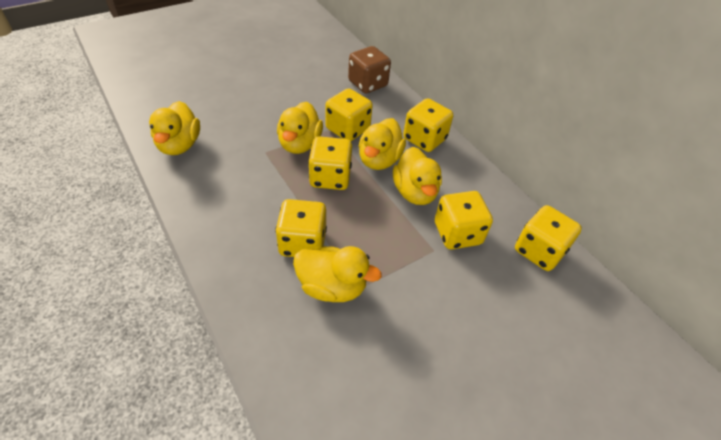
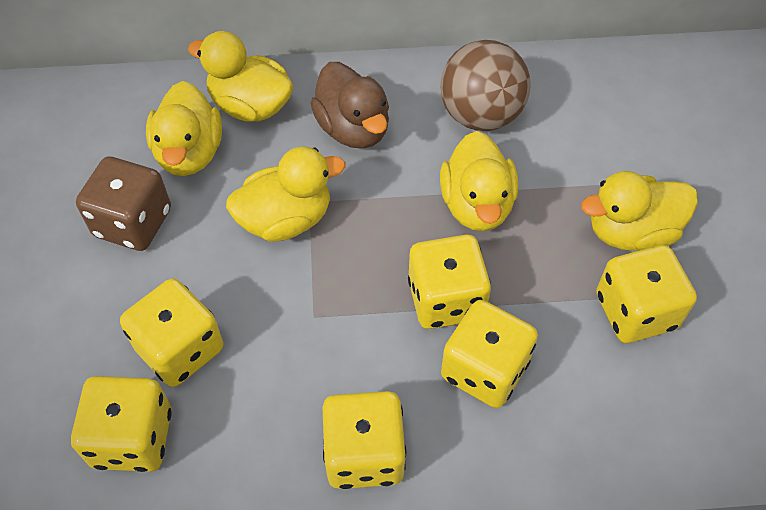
brown ball: 0 -> 1
brown duck: 0 -> 1

